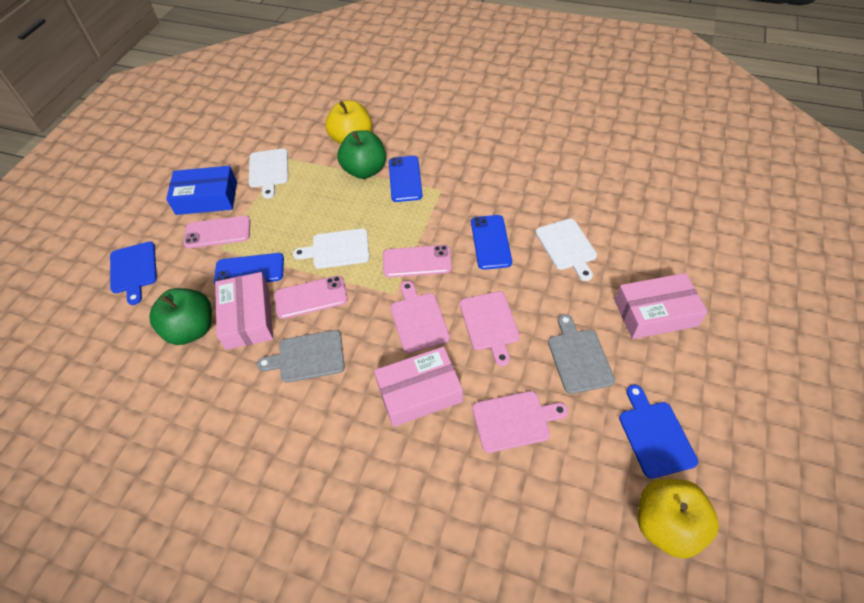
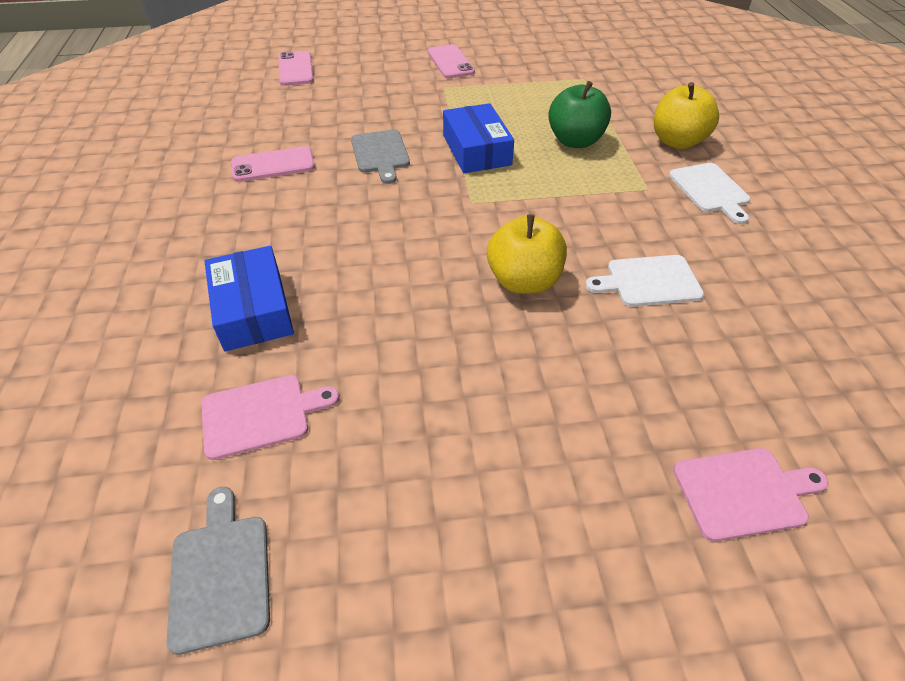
blue box: 1 -> 2
blue cutting board: 2 -> 0
blue phone: 3 -> 0
green apple: 2 -> 1
pink box: 3 -> 0
pink cutting board: 3 -> 2
white cutting board: 3 -> 2

